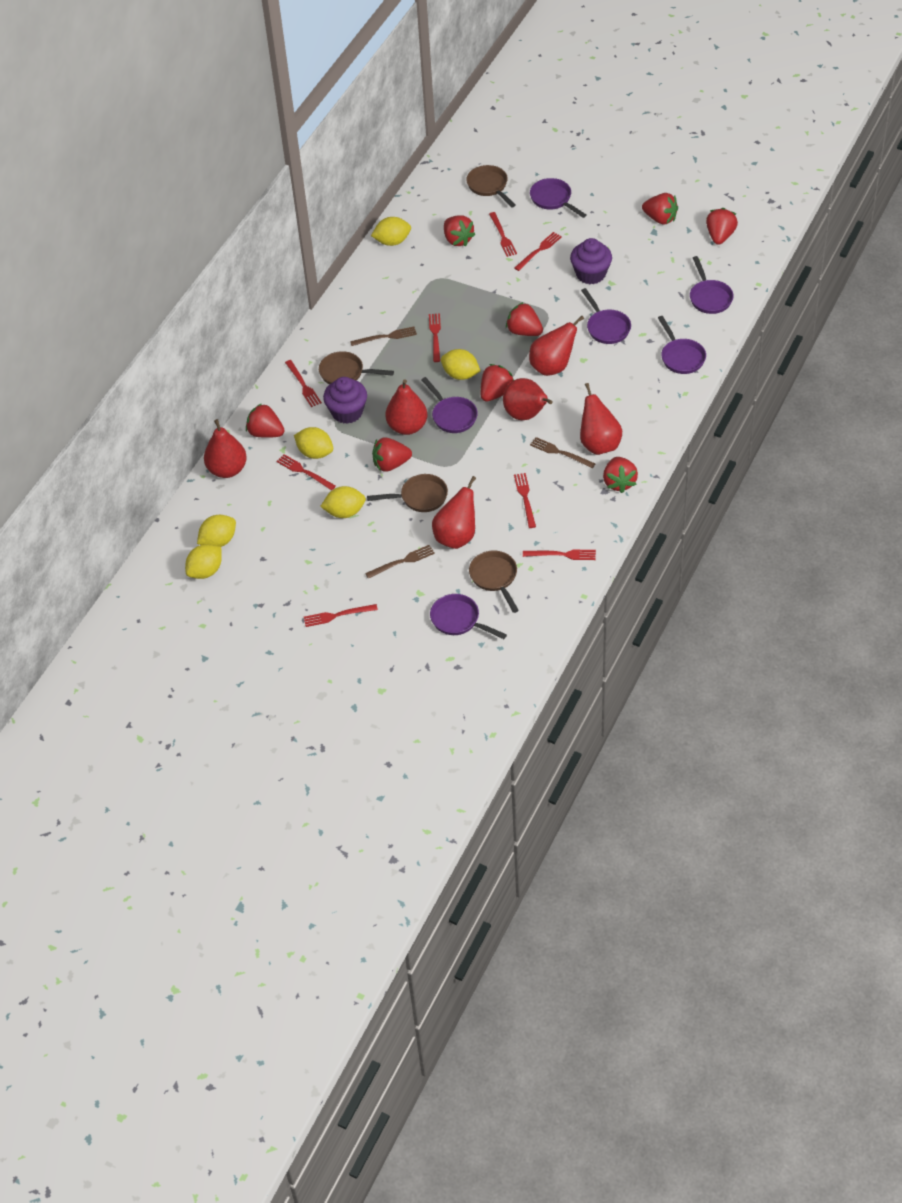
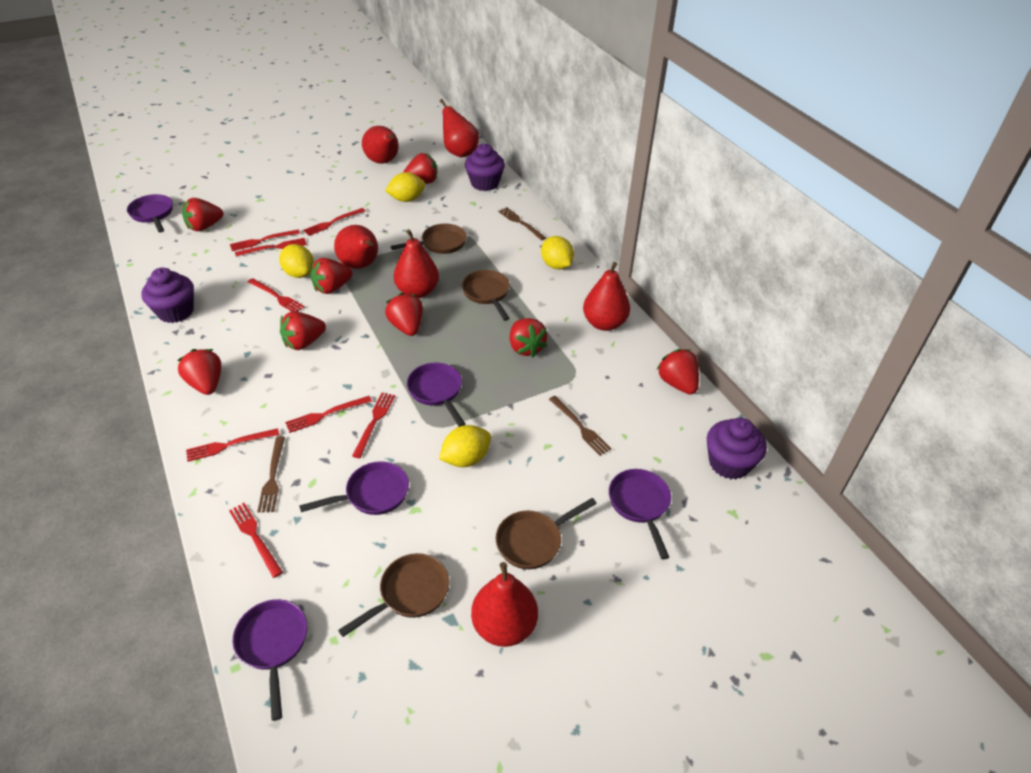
purple cupcake: 2 -> 3
purple pan: 6 -> 5
yellow lemon: 6 -> 4

